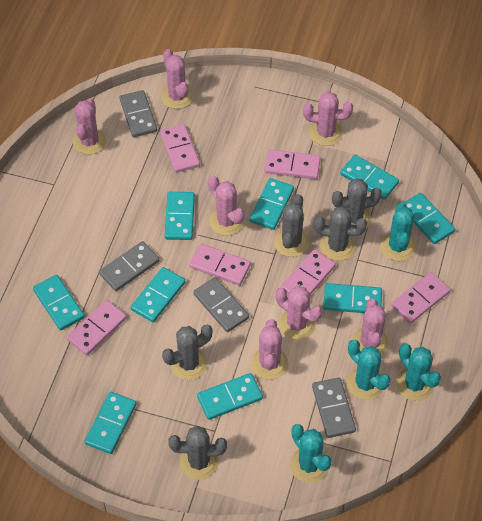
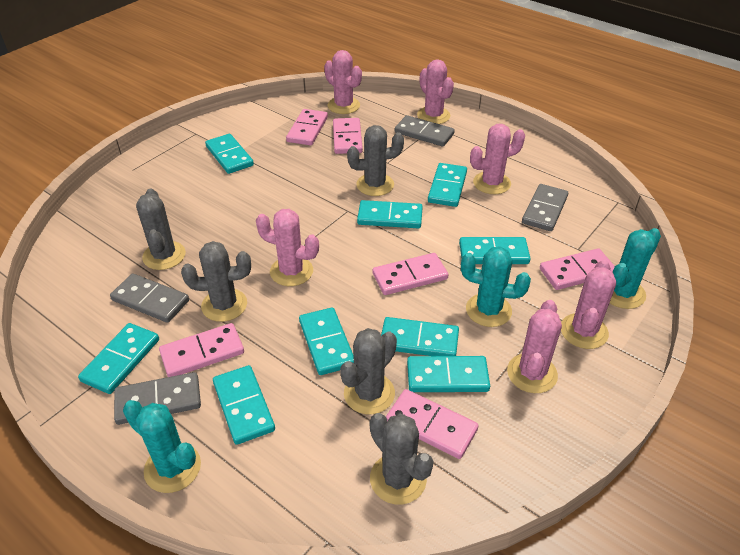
pink cactus: 7 -> 6
turquoise cactus: 4 -> 3

